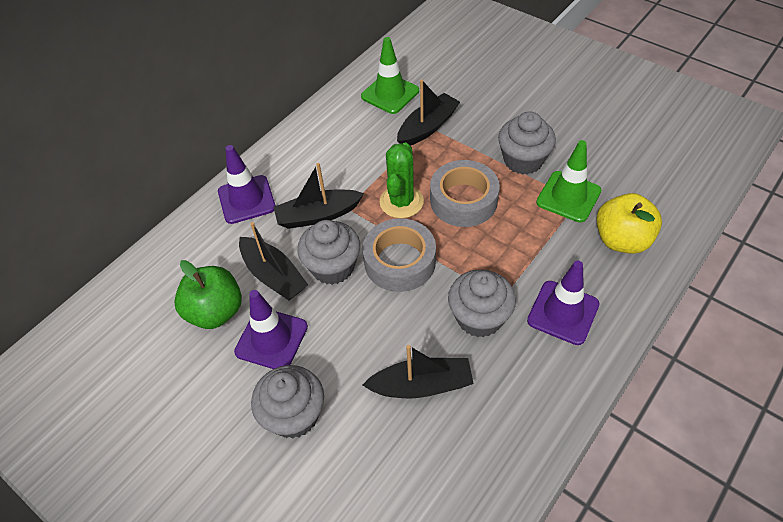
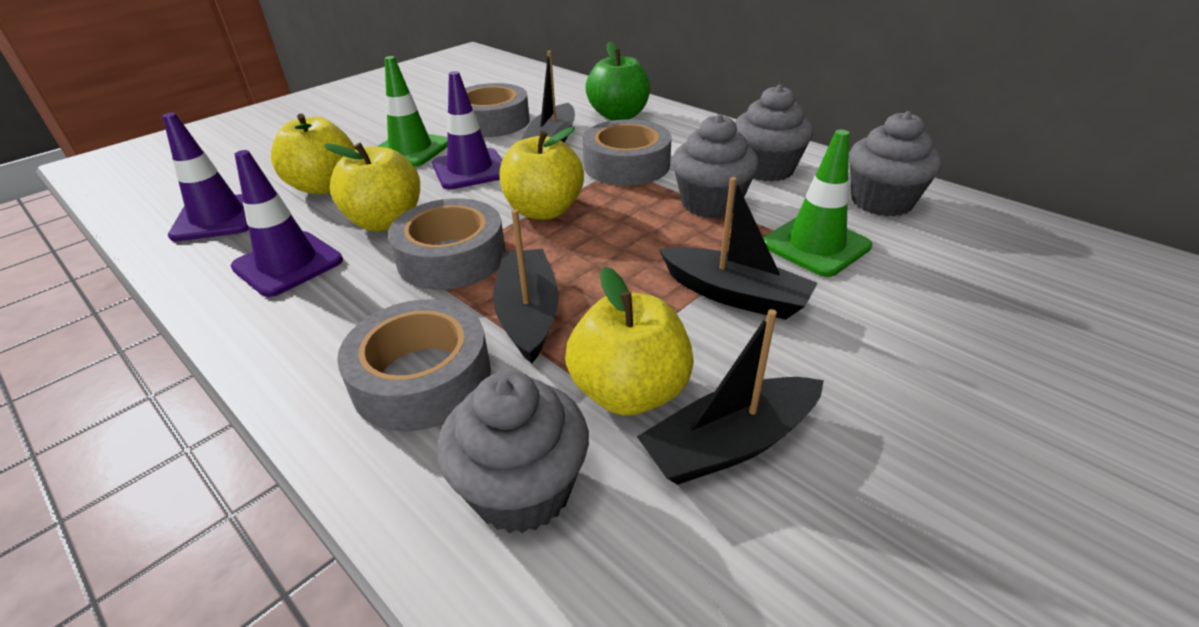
green cactus: 1 -> 0
grey tape: 2 -> 4
yellow apple: 1 -> 4

